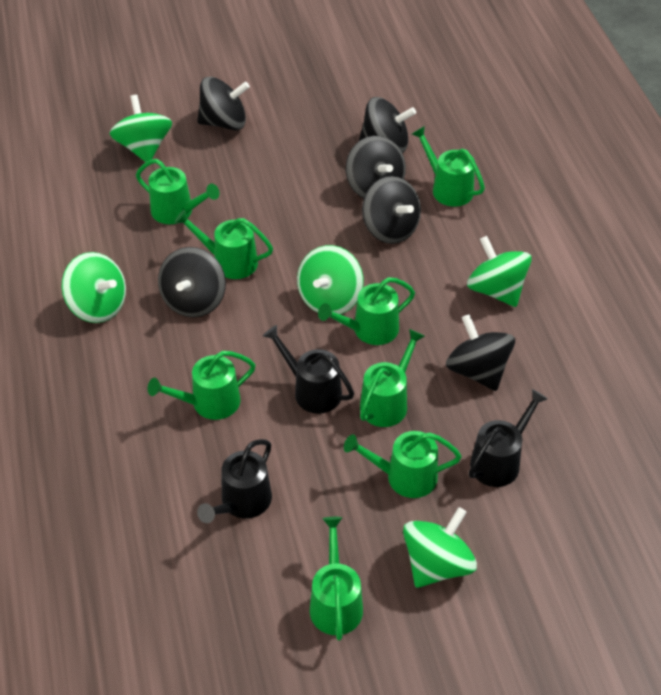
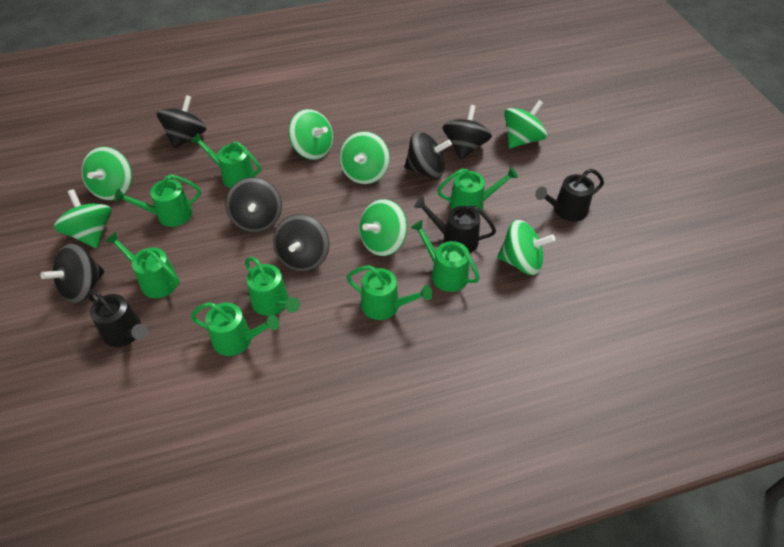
green spinning top: 5 -> 7

